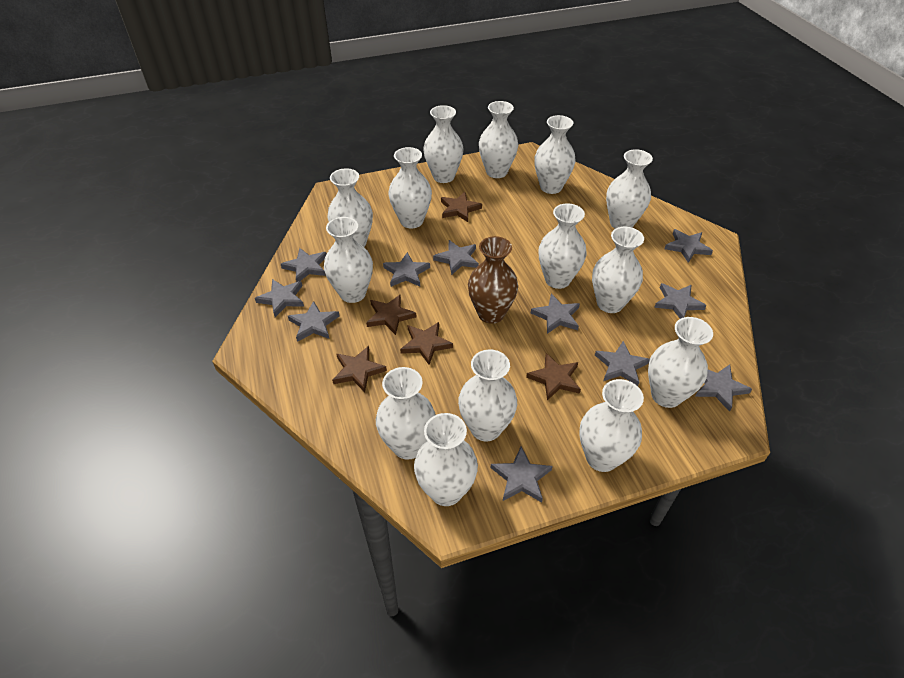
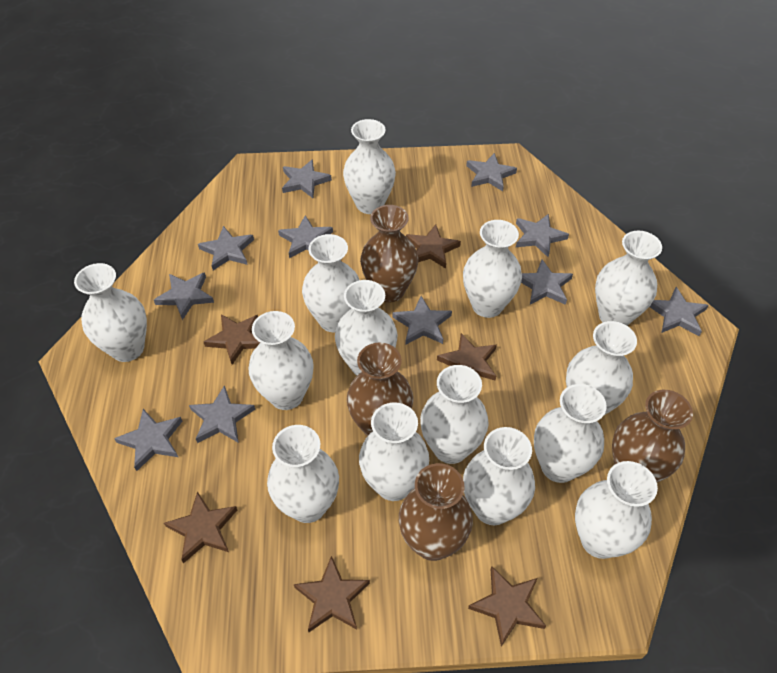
brown star: 5 -> 6
brown vase: 1 -> 4

